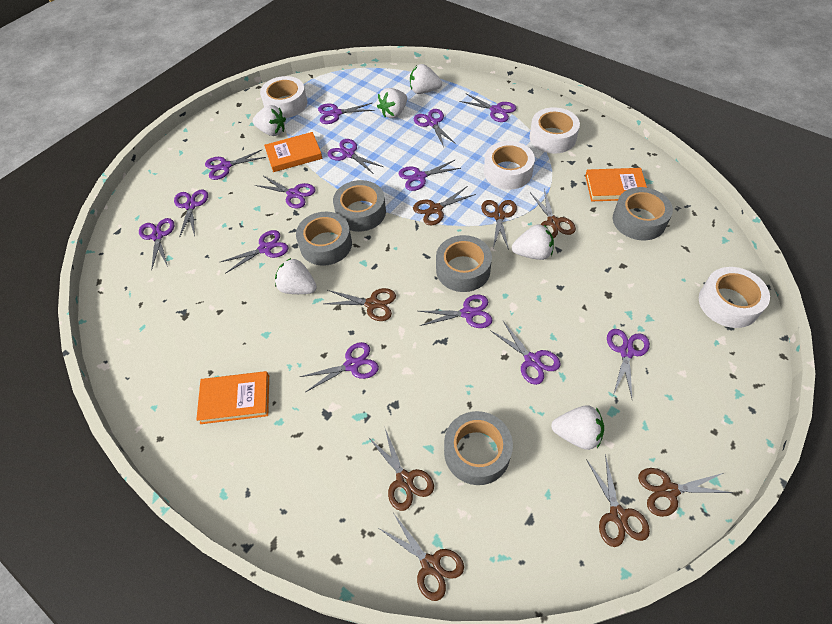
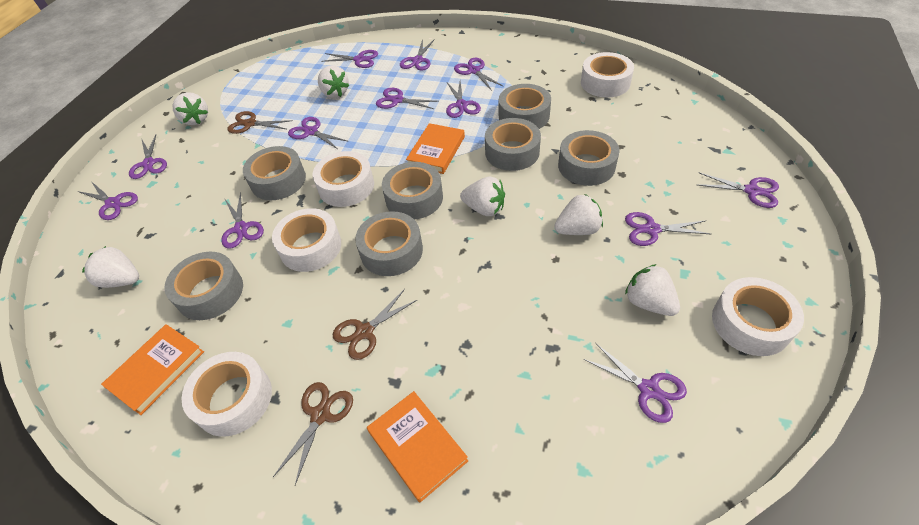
brown scissors: 8 -> 3
grey tape: 5 -> 7
purple scissors: 14 -> 12
white tape: 4 -> 5

